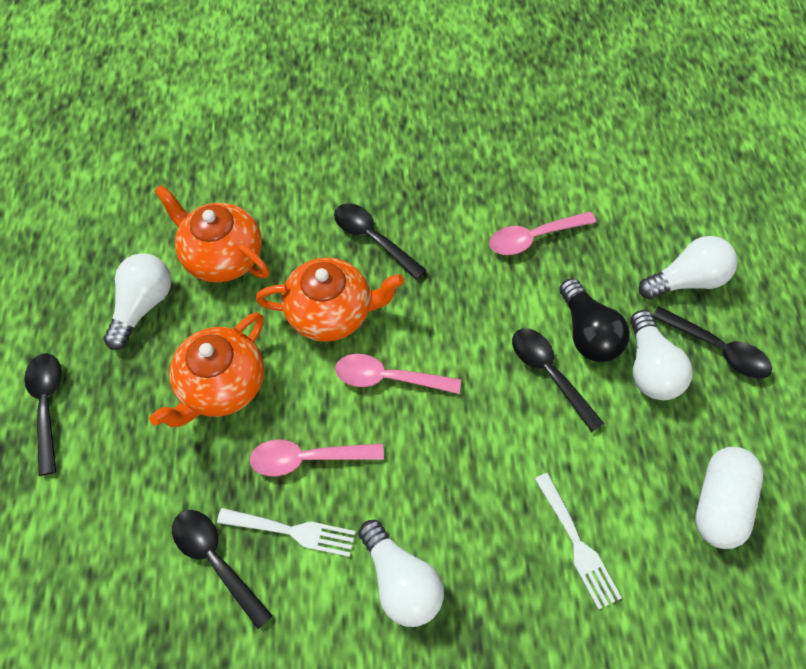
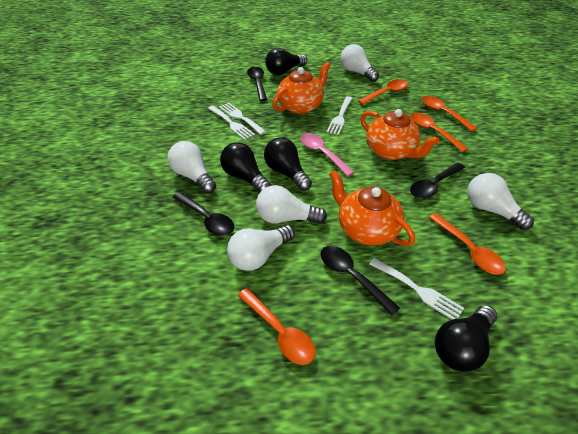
black light bulb: 1 -> 4
black spoon: 5 -> 4
orange spoon: 0 -> 5
pink spoon: 3 -> 1
white capsule: 1 -> 0
white fork: 2 -> 4
white light bulb: 4 -> 5

